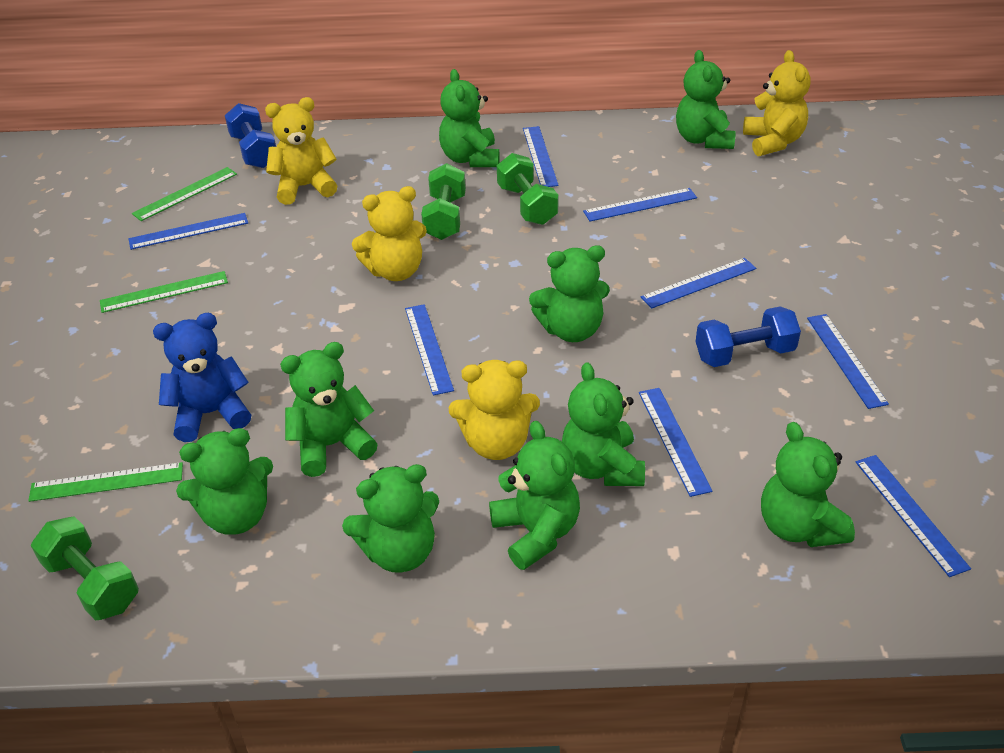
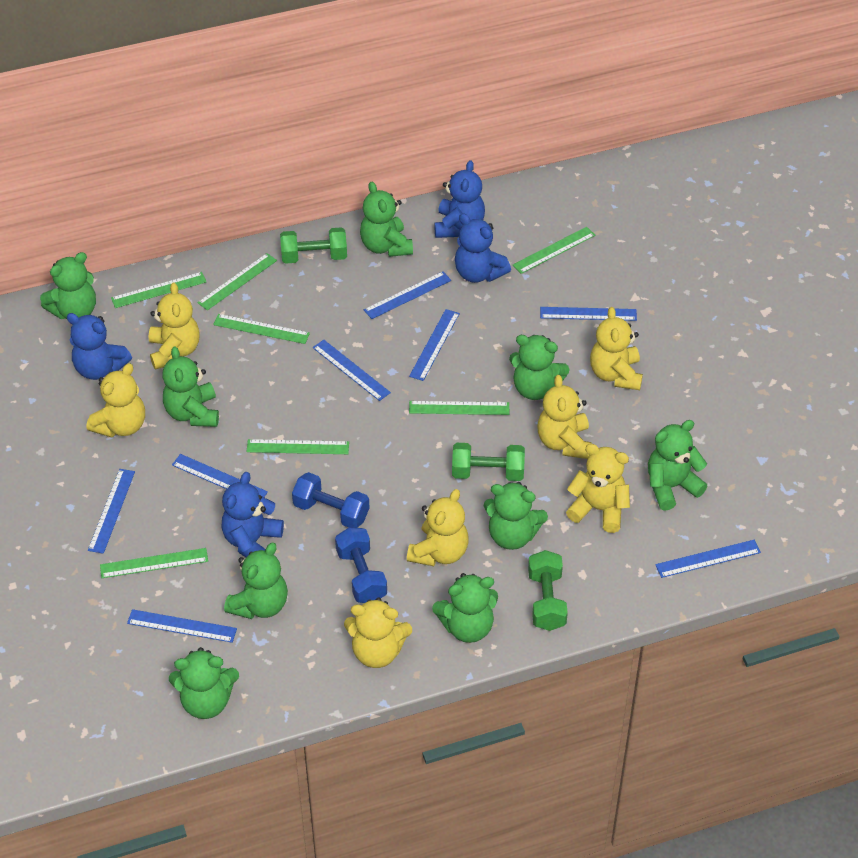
blue teddy bear: 1 -> 4
green ruler: 3 -> 7
yellow teddy bear: 4 -> 7

